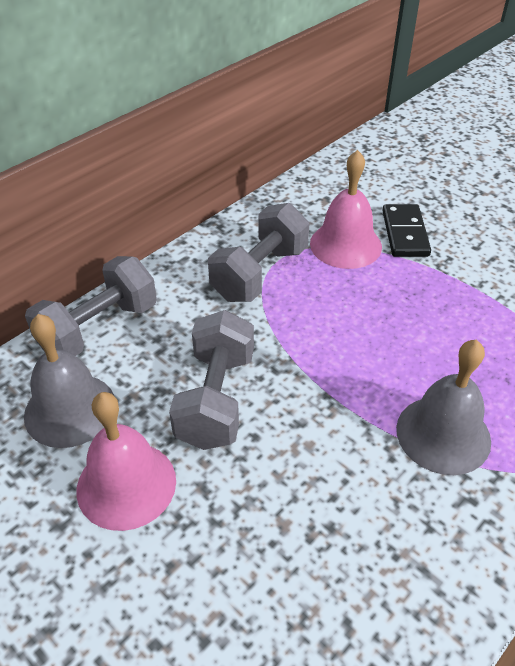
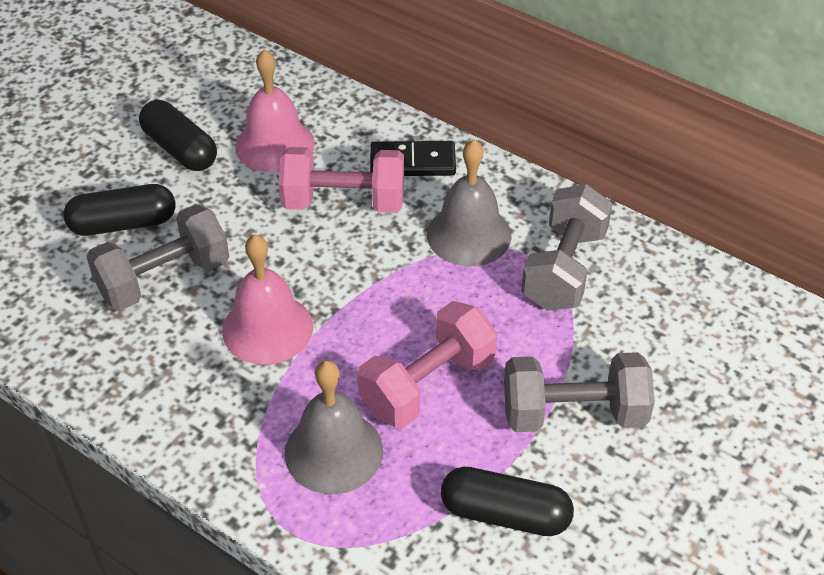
black capsule: 0 -> 3
pink dumbbell: 0 -> 2

